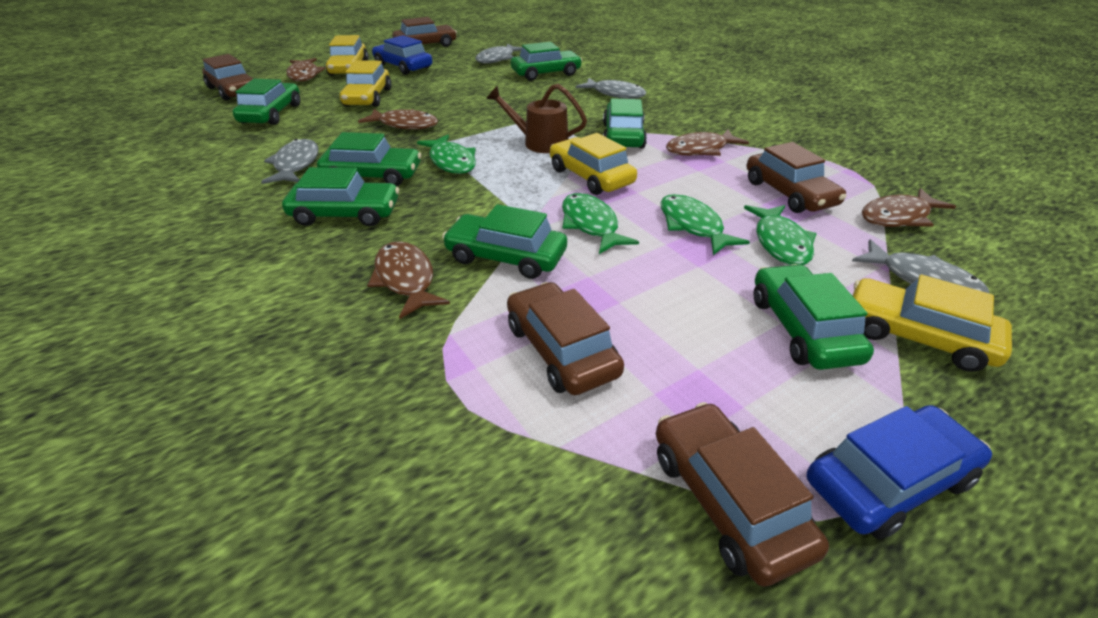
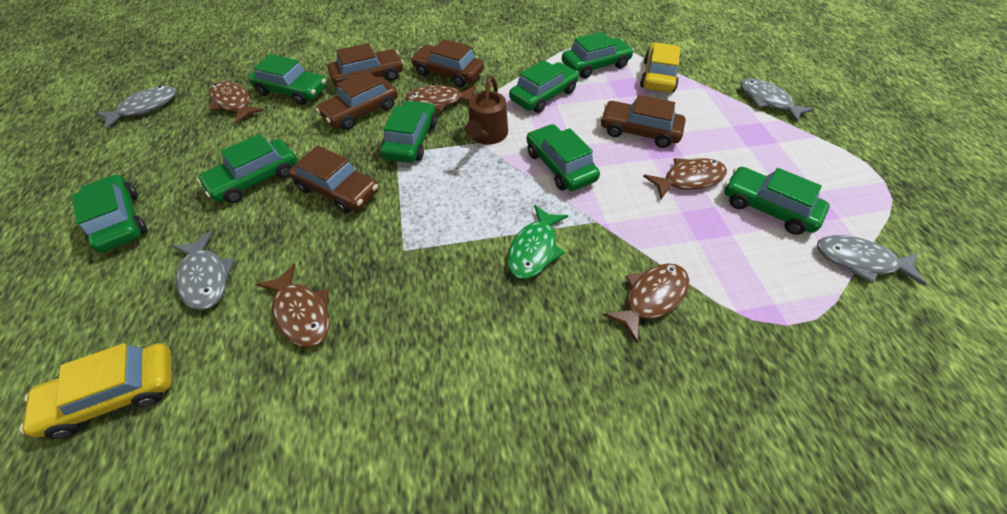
blue car: 2 -> 0
green car: 7 -> 8
green fish: 4 -> 1
yellow car: 4 -> 2

